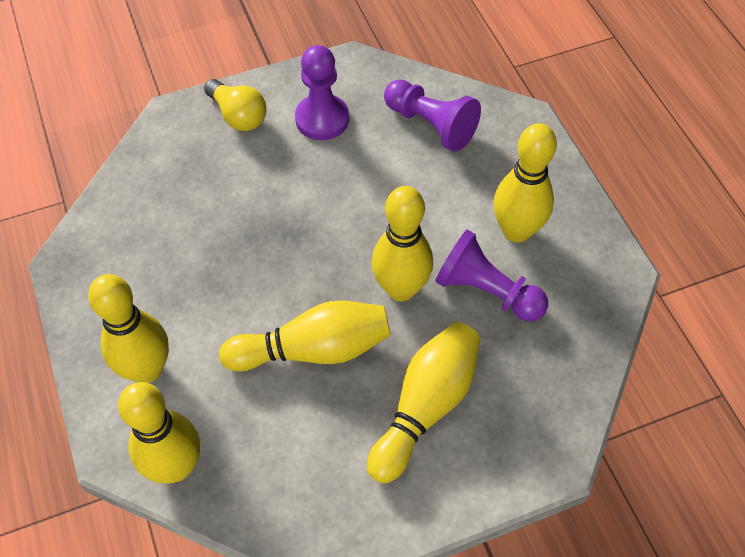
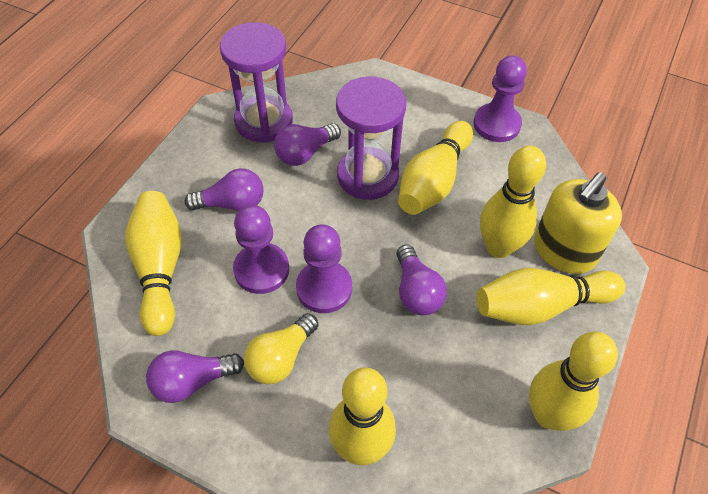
purple hourglass: 0 -> 2
purple light bulb: 0 -> 4
yellow soap dispenser: 0 -> 1

